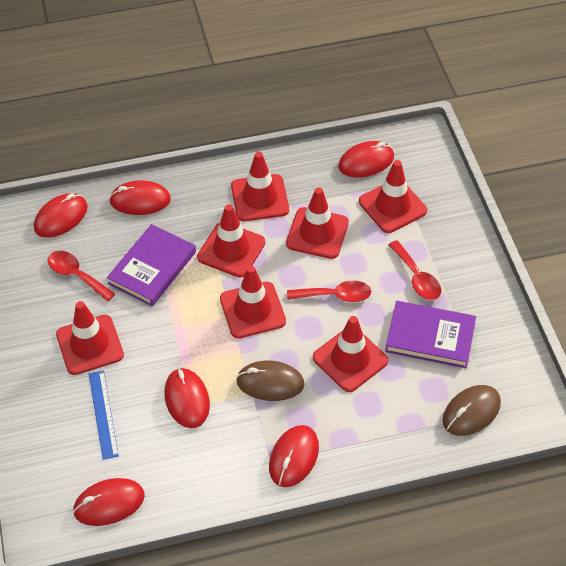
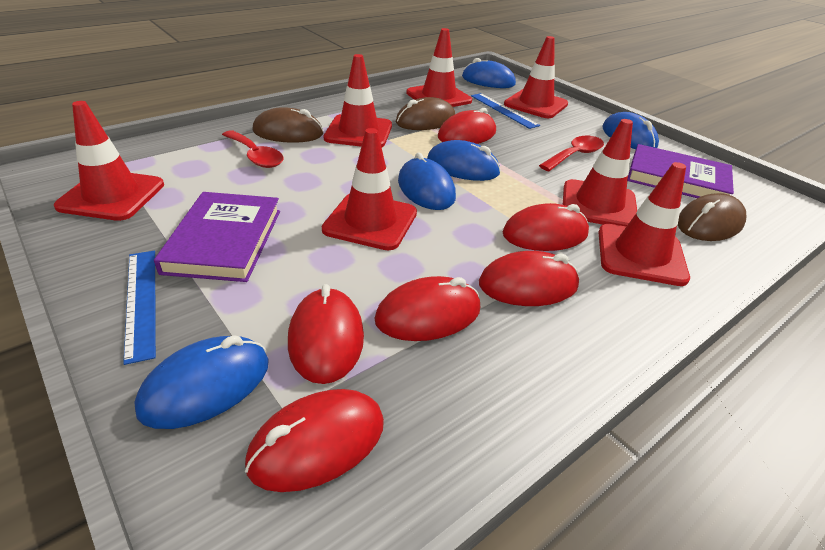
blue mouse: 0 -> 5
blue ruler: 1 -> 2
brown mouse: 2 -> 3
red spoon: 3 -> 2

